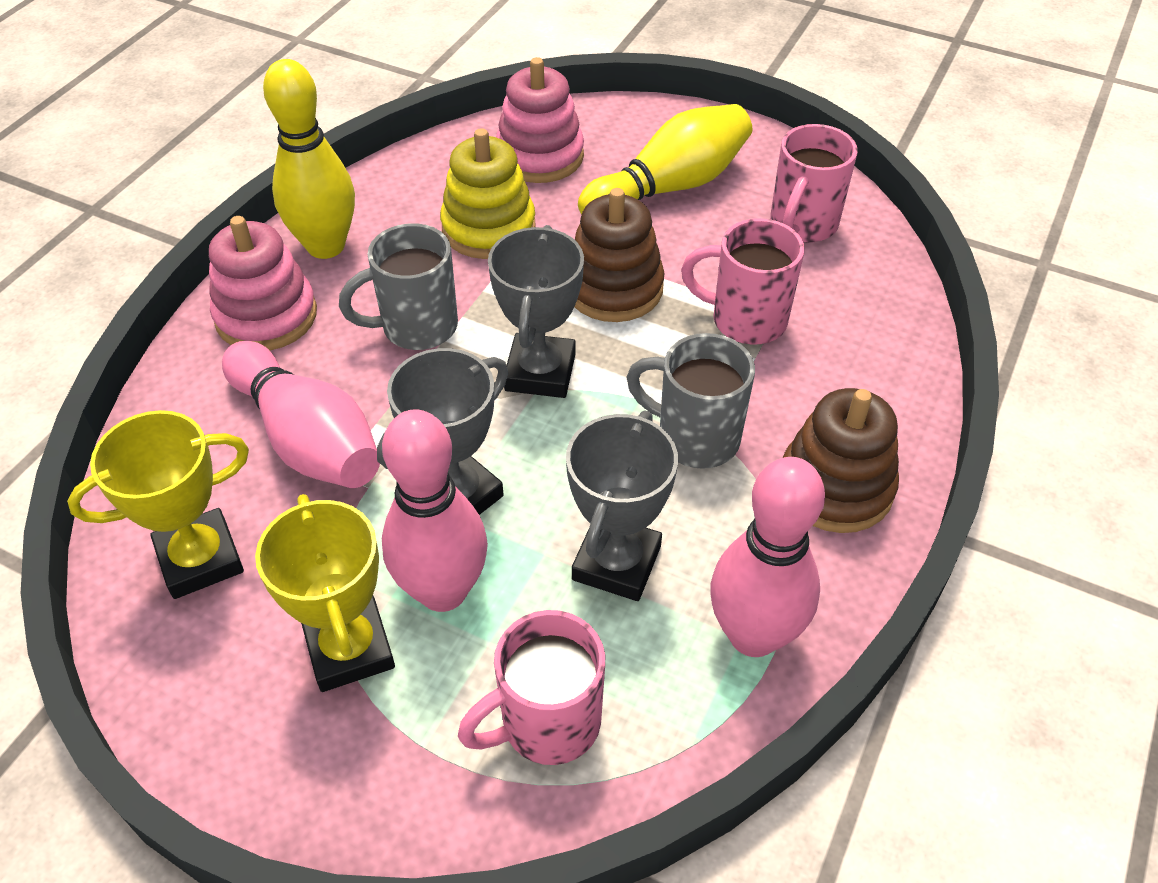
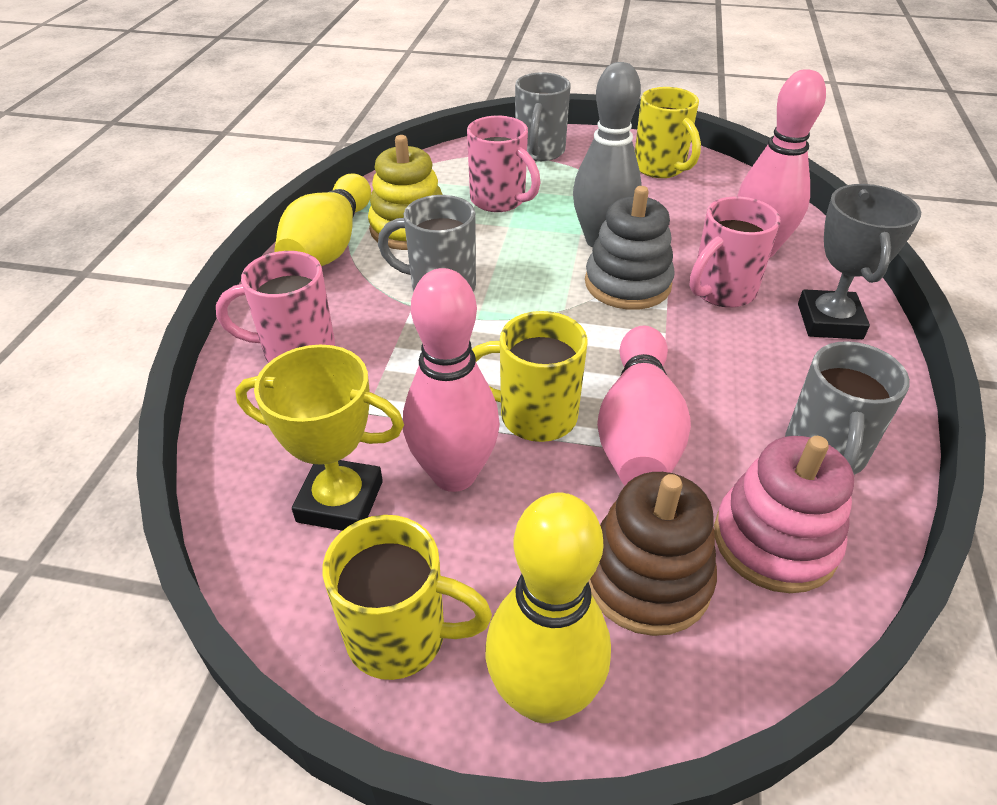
brown stacking toy: 2 -> 1
grey bowling pin: 0 -> 1
grey mug: 2 -> 3
grey stacking toy: 0 -> 1
grey trophy: 3 -> 1
pink stacking toy: 2 -> 1
yellow mug: 0 -> 3
yellow trophy: 2 -> 1

